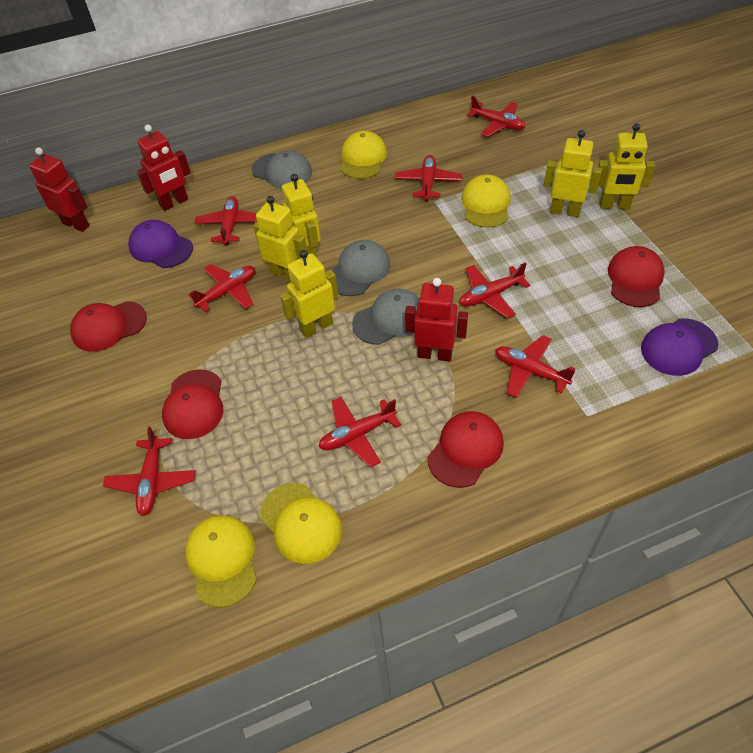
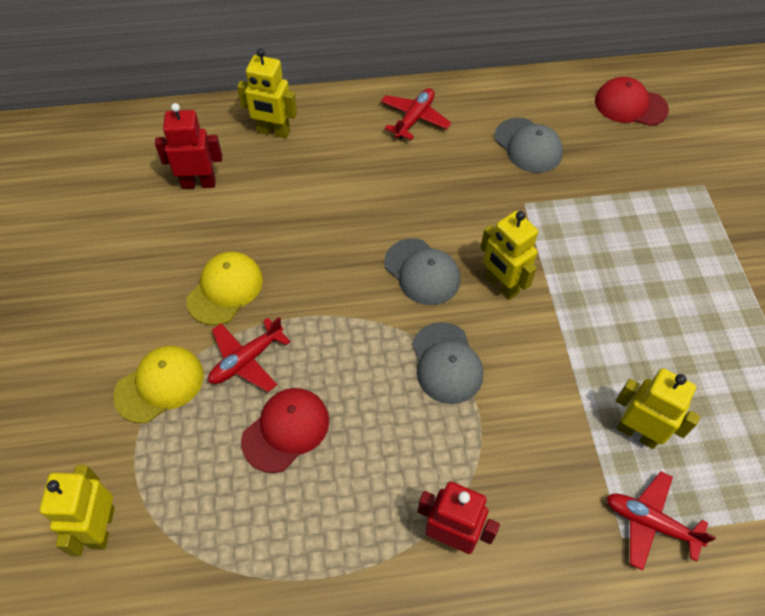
purple cap: 2 -> 0
red cap: 4 -> 2
red plane: 8 -> 3
red robot: 3 -> 2
yellow cap: 4 -> 2
yellow robot: 5 -> 4

